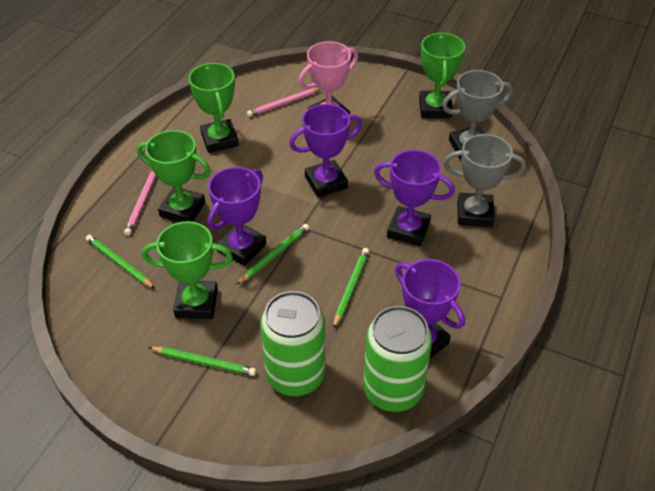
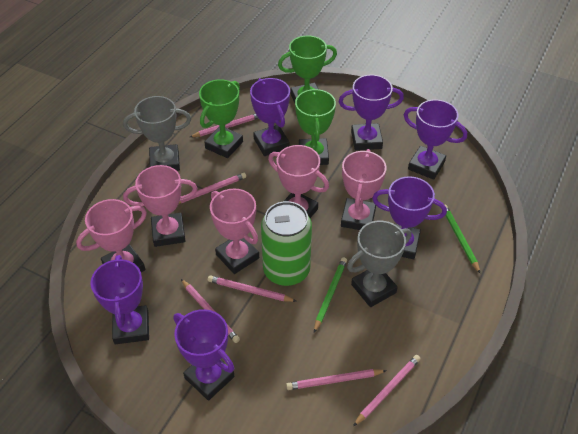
green can: 2 -> 1
green pencil: 4 -> 2
green trophy: 4 -> 3
pink pencil: 2 -> 6
pink trophy: 1 -> 5
purple trophy: 4 -> 6

